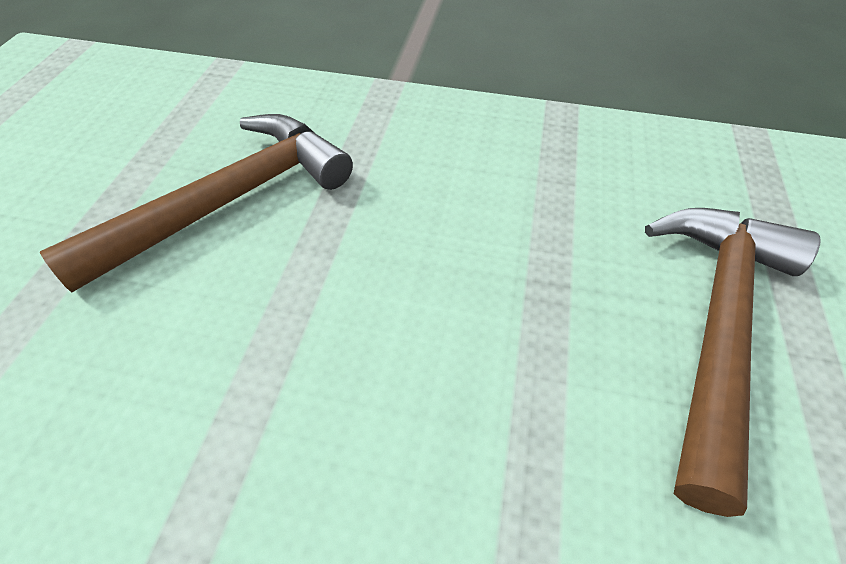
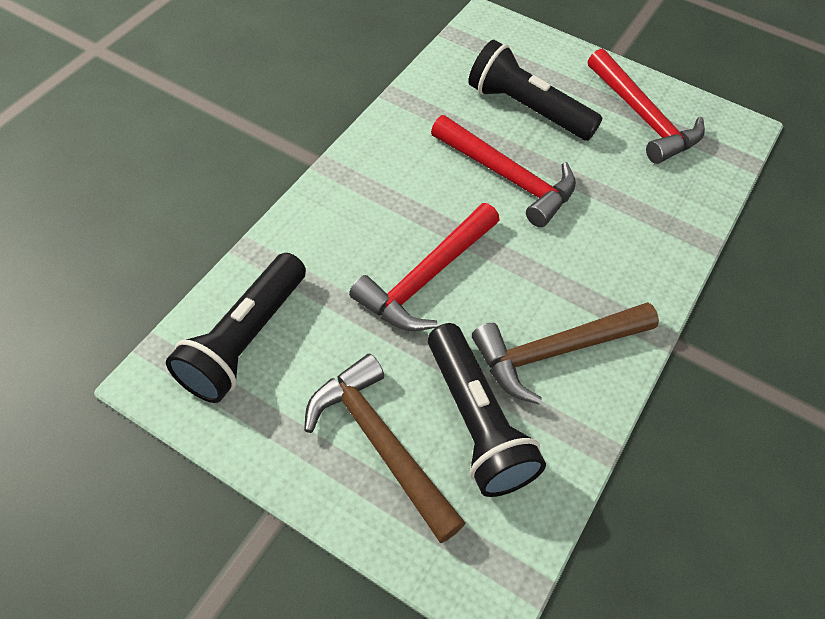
black flashlight: 0 -> 3
red hammer: 0 -> 3

